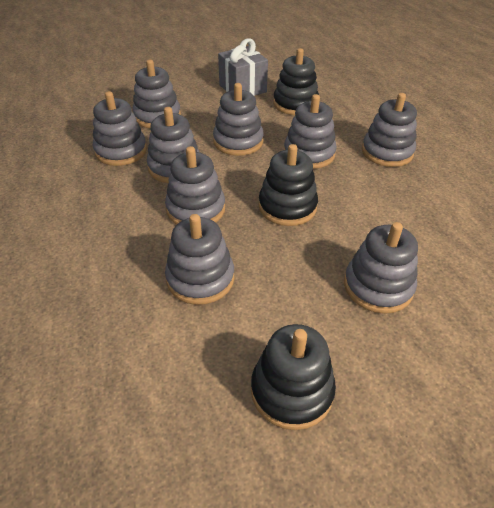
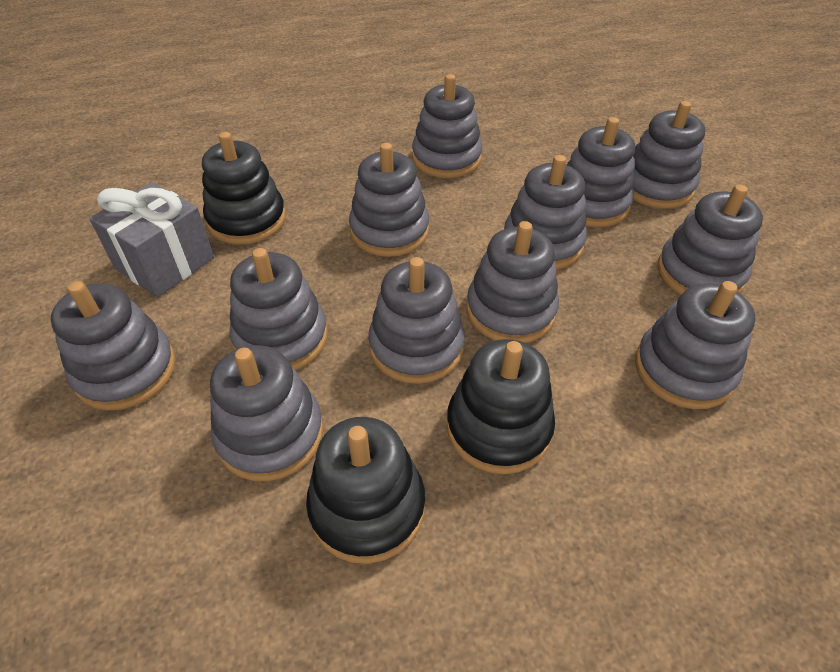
grey stacking toy: 9 -> 12

